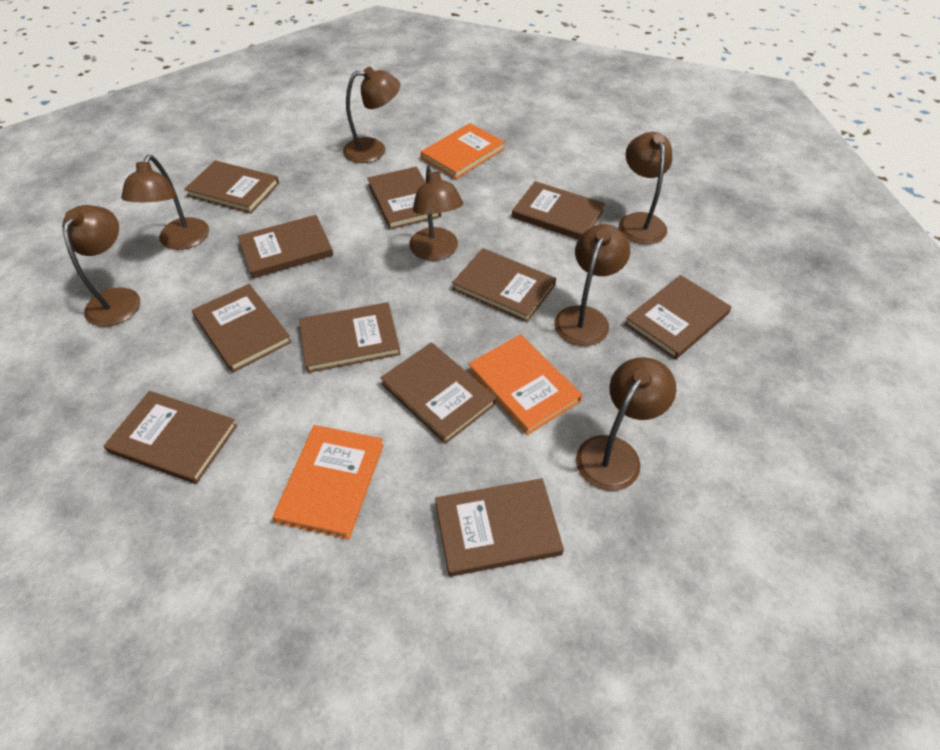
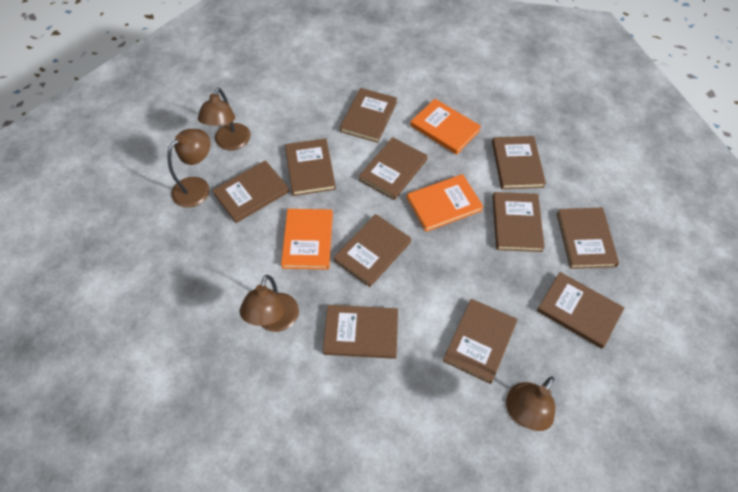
brown lamp: 7 -> 4

